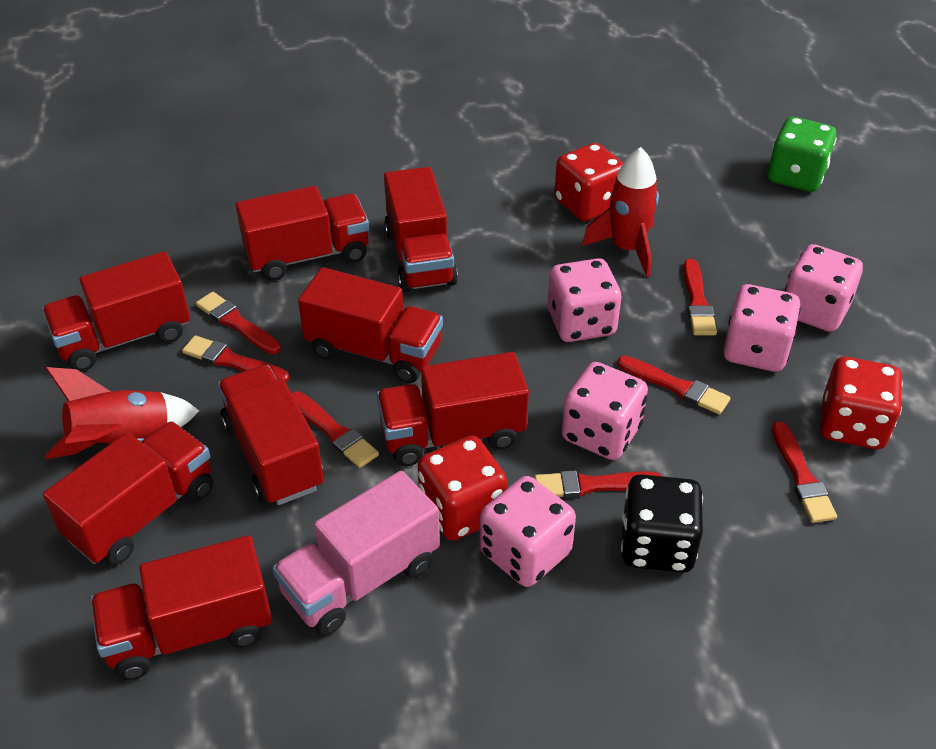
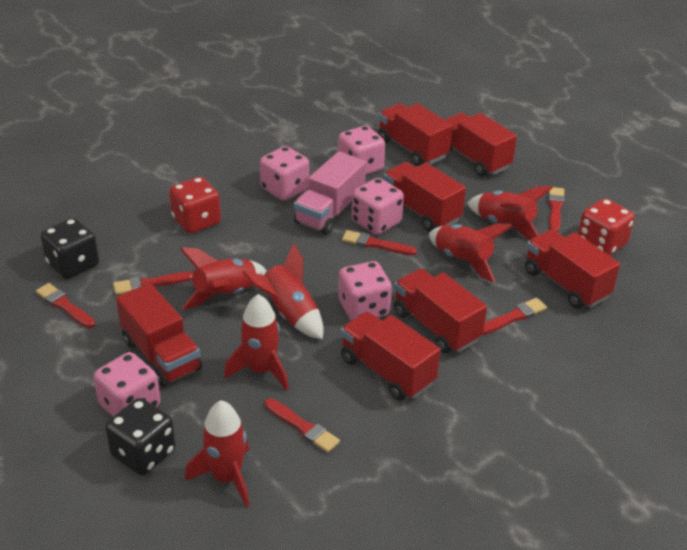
black dice: 1 -> 2
green dice: 1 -> 0
red brush: 7 -> 6
red dice: 3 -> 2
red rocket: 2 -> 6
red truck: 8 -> 7

